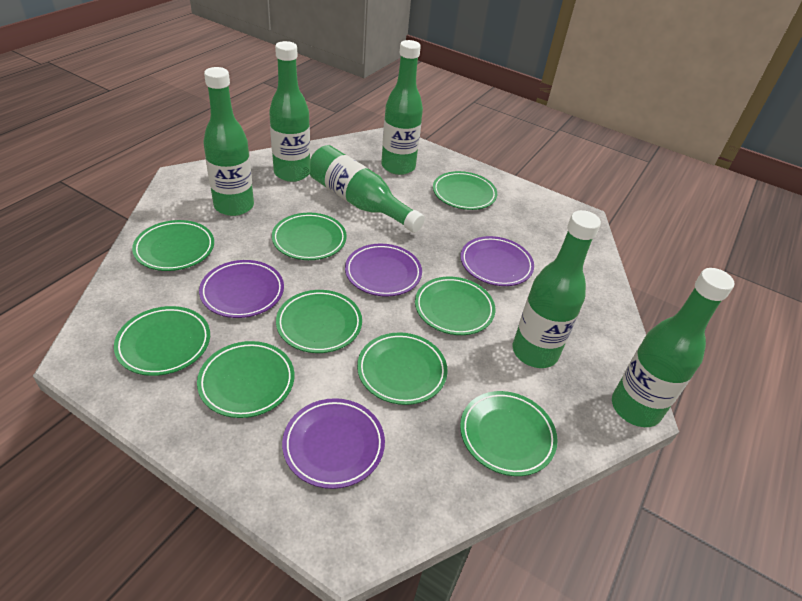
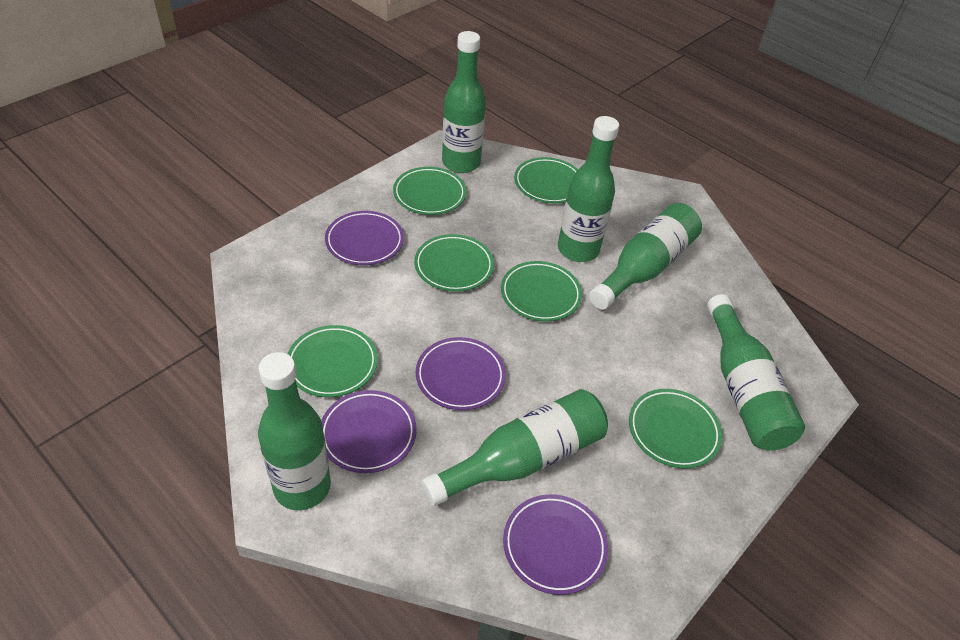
green plate: 9 -> 6

